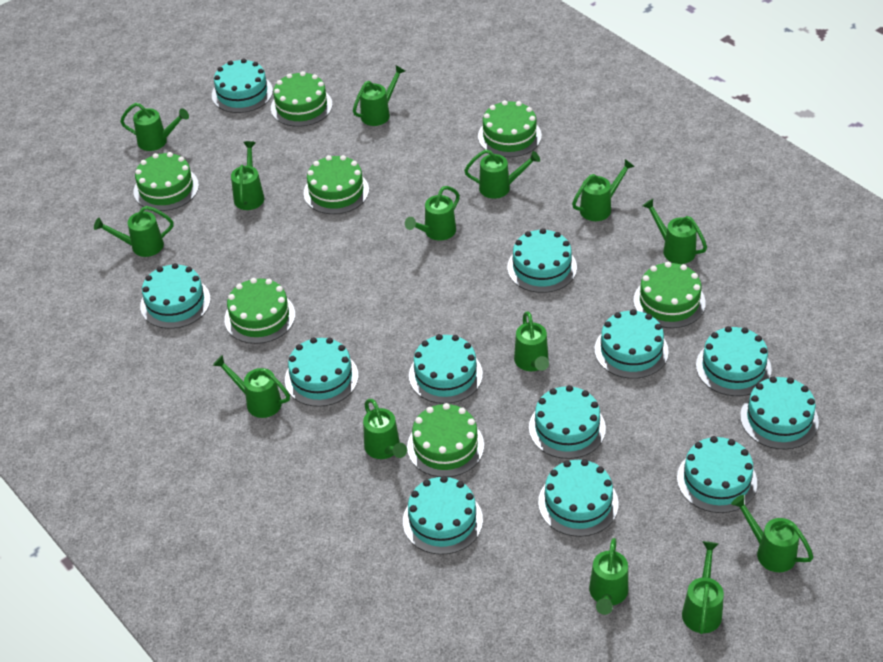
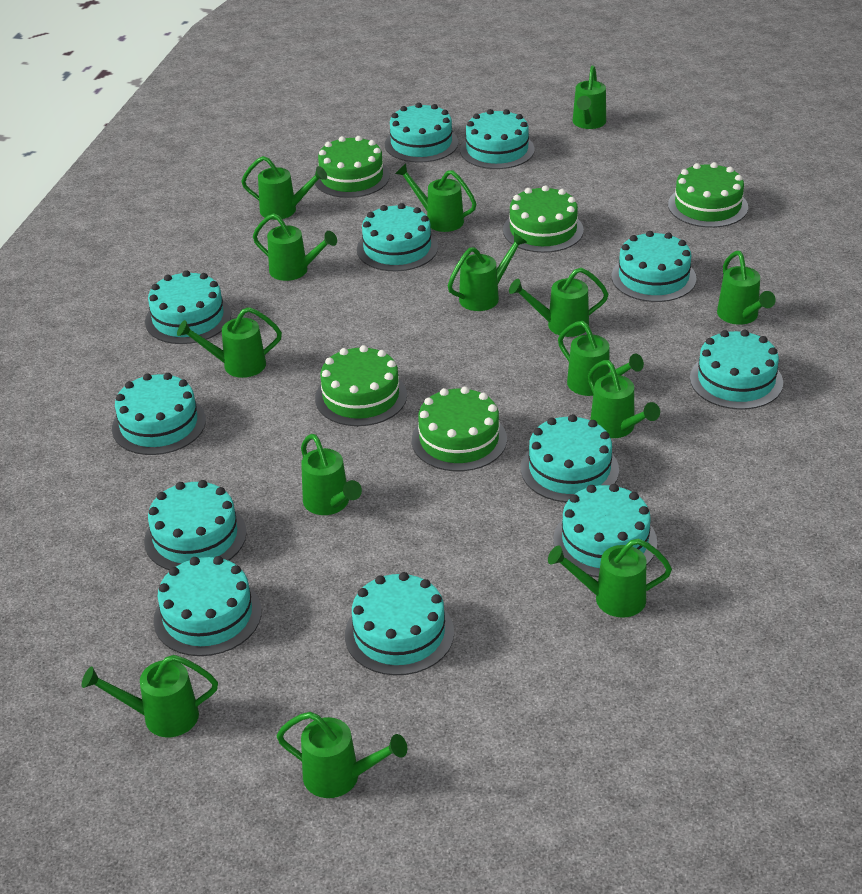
green cake: 7 -> 5

